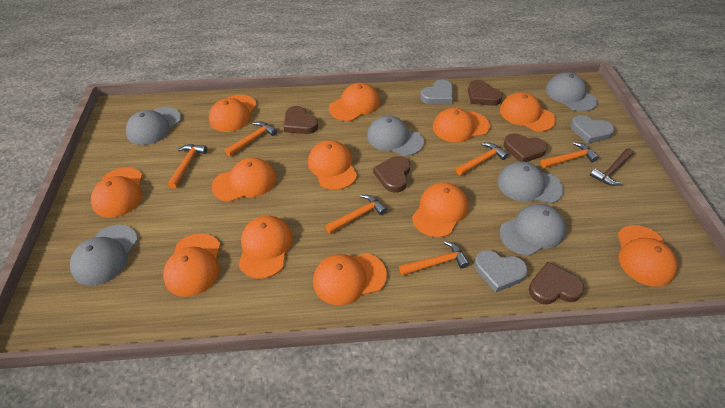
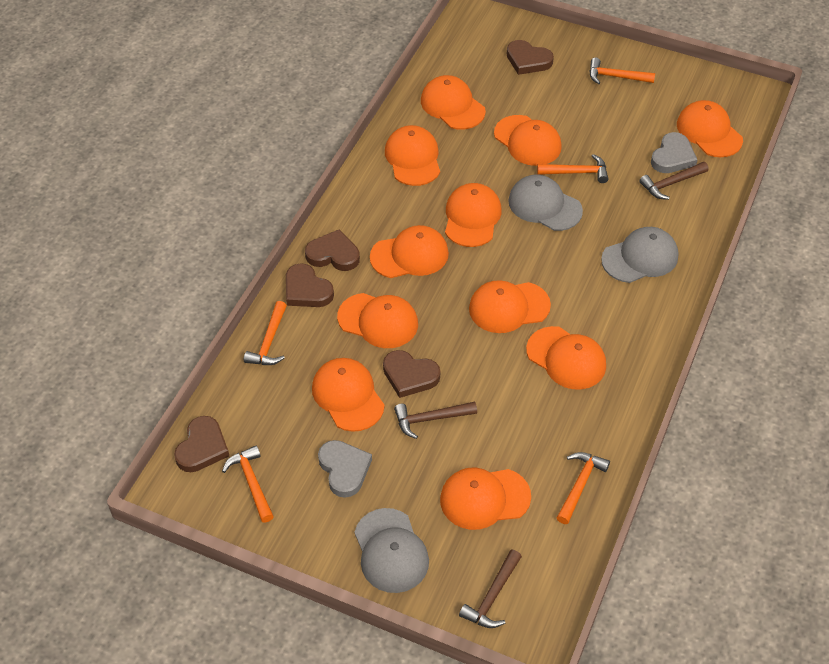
brown hammer: 1 -> 3
grey cap: 6 -> 3
grey heart: 3 -> 2
orange cap: 12 -> 11
orange hammer: 6 -> 5

